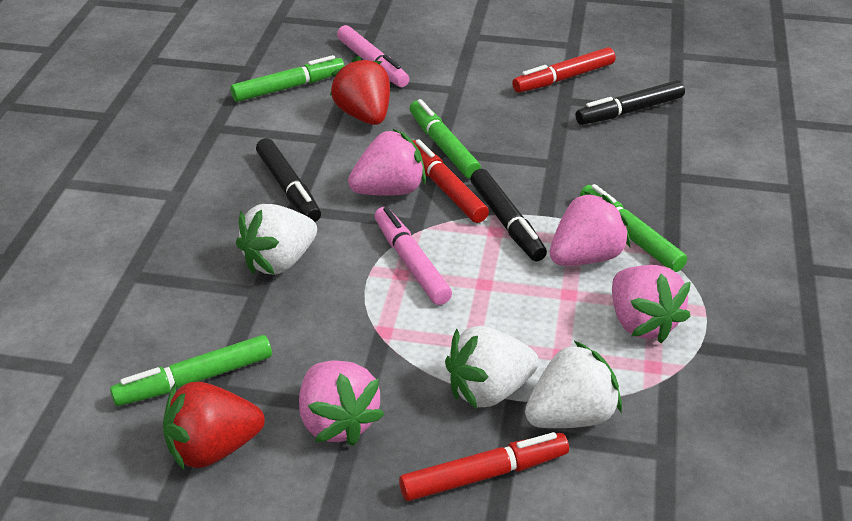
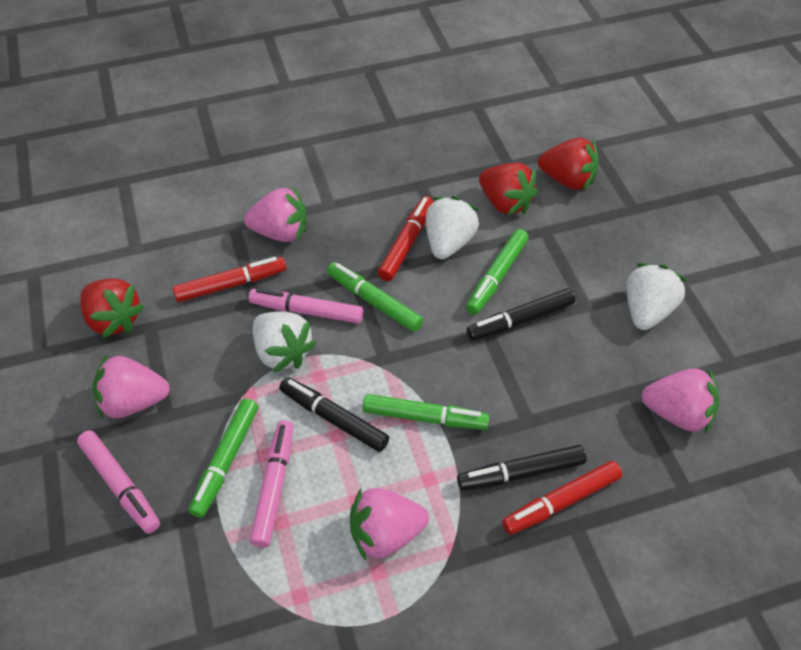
pink marker: 2 -> 3
red strawberry: 2 -> 3

